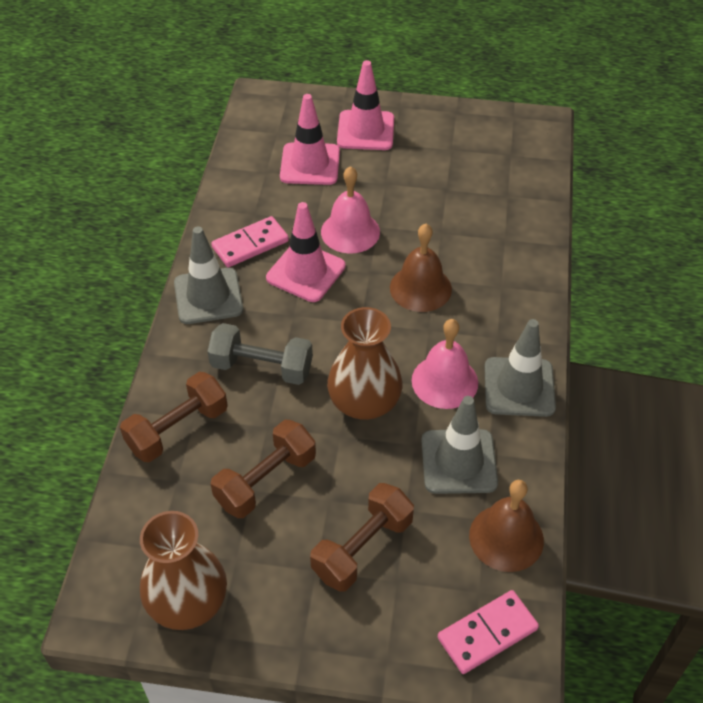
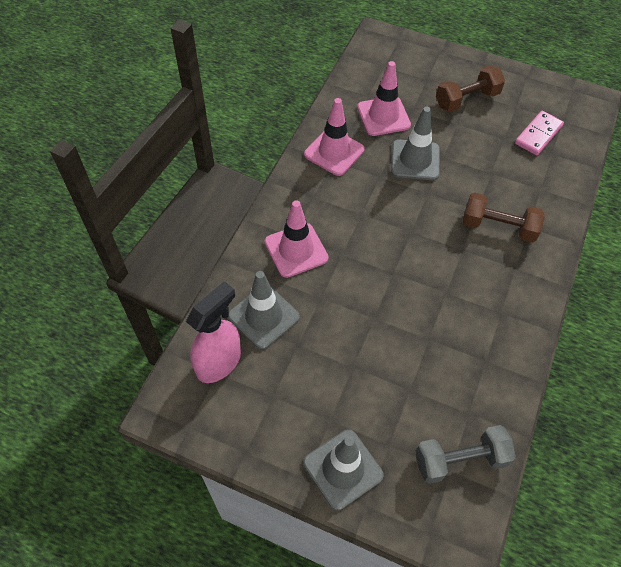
brown bell: 2 -> 0
brown dumbbell: 3 -> 2
brown vase: 2 -> 0
pink bell: 2 -> 0
pink domino: 2 -> 1
pink spray bottle: 0 -> 1

